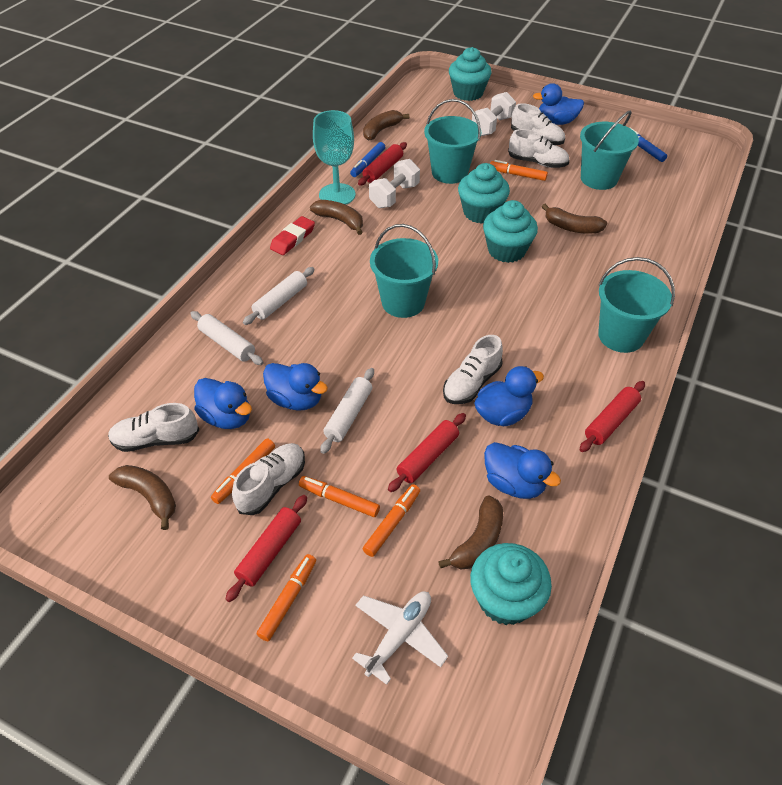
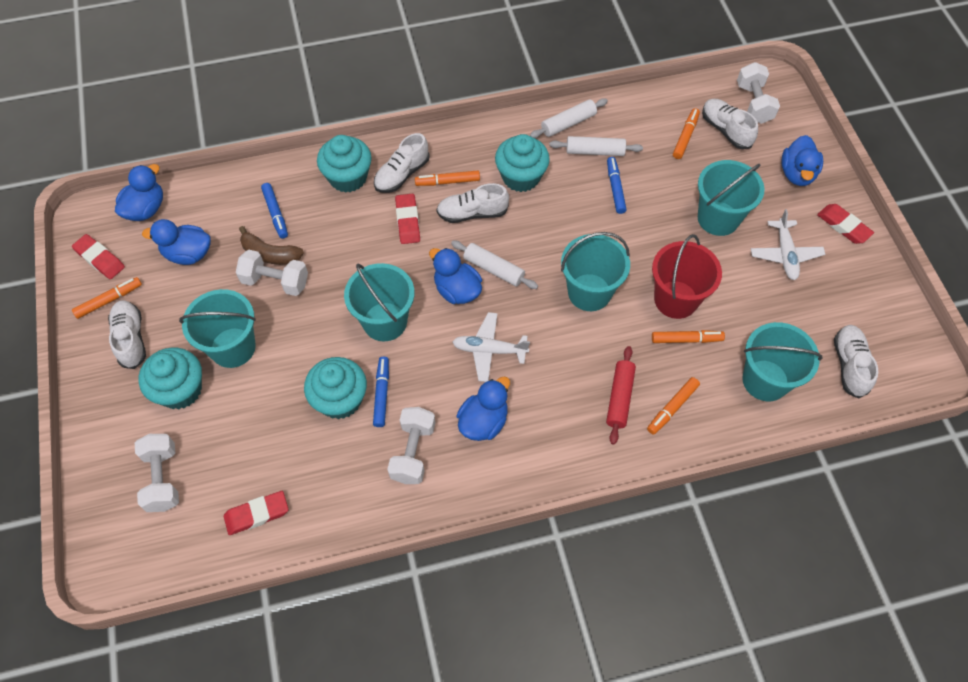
blue marker: 2 -> 3
brown banana: 5 -> 1
red bucket: 0 -> 1
red eraser: 1 -> 4
red rolling pin: 4 -> 1
turquoise bucket: 4 -> 5
turquoise goblet: 1 -> 0
white dumbbell: 2 -> 4
white plane: 1 -> 2

